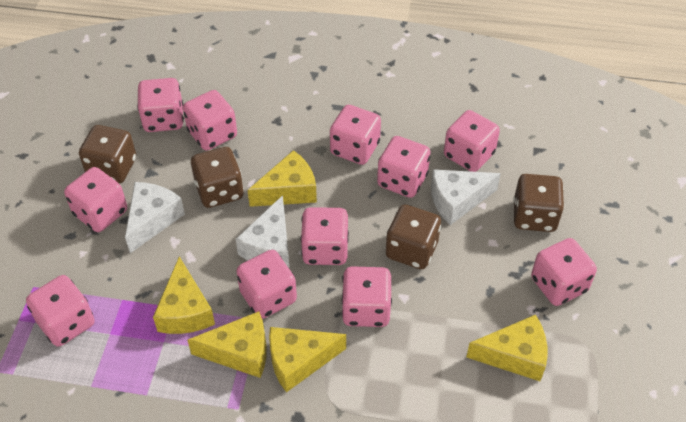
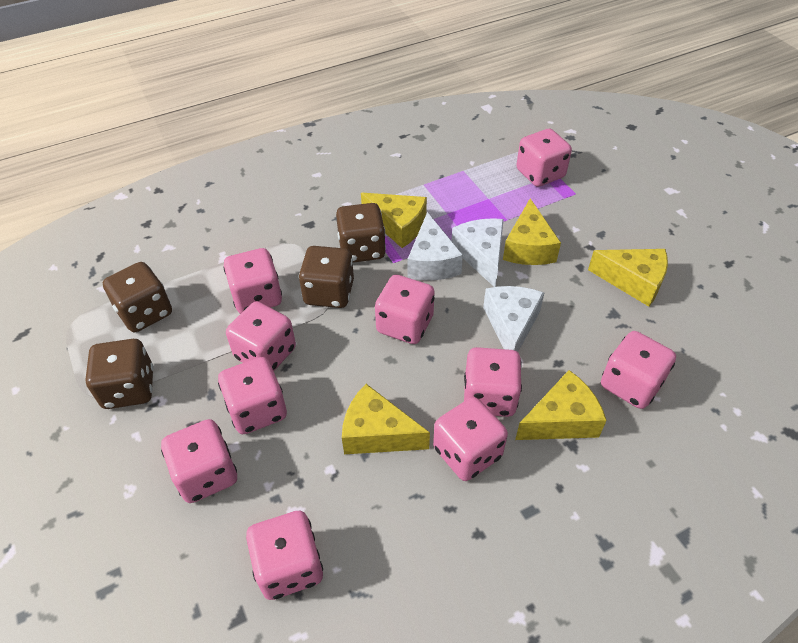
pink dice: 11 -> 10

